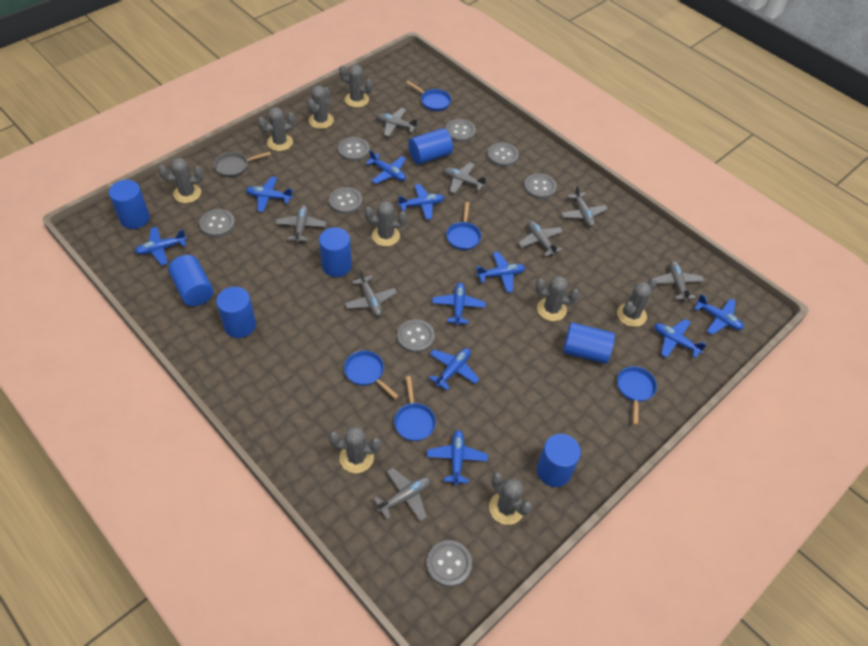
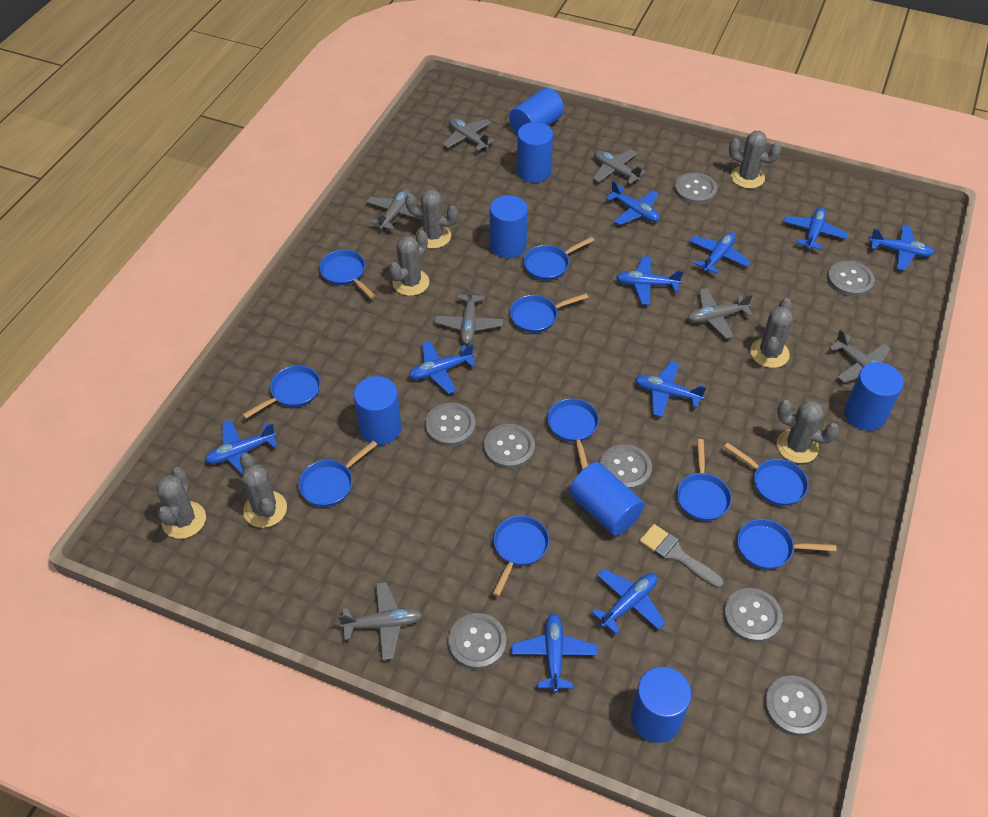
blue pan: 5 -> 10
grey brush: 0 -> 1
grey cactus: 9 -> 7
grey pan: 1 -> 0
grey plane: 8 -> 7

